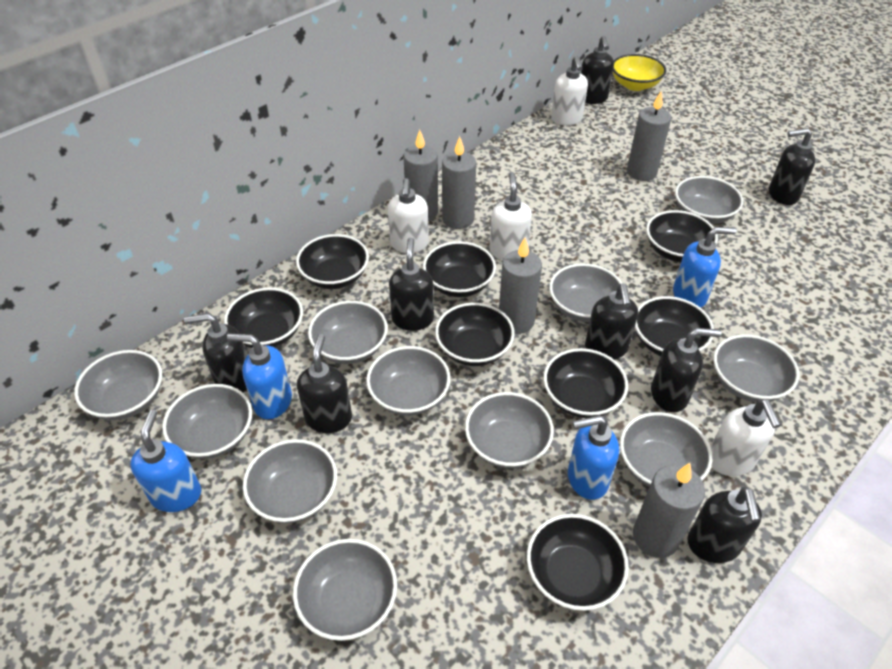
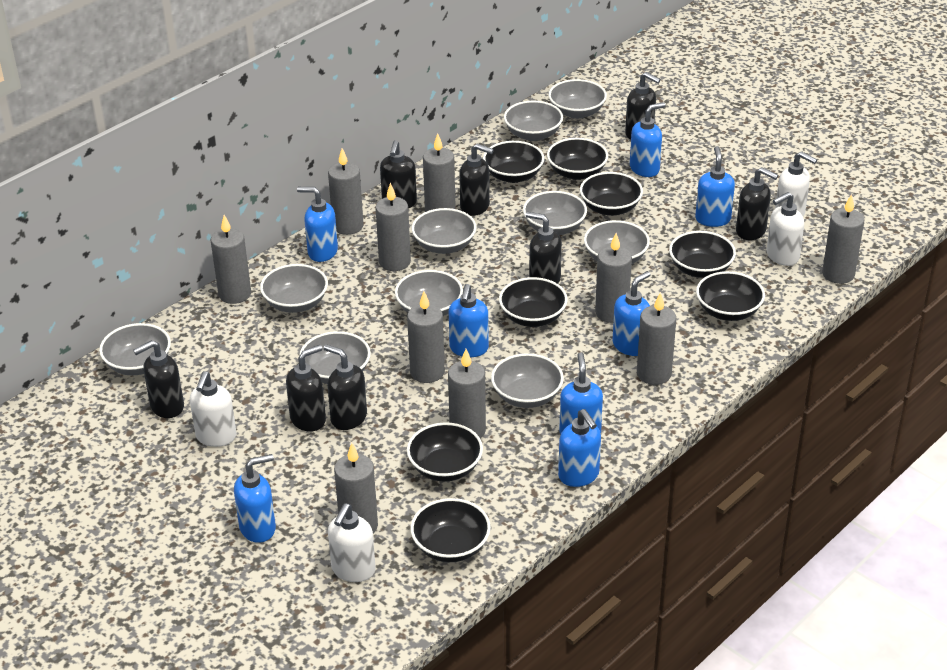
blue soap dispenser: 4 -> 8
grey bowl: 11 -> 10
grey candle: 5 -> 10
yellow bowl: 1 -> 0

